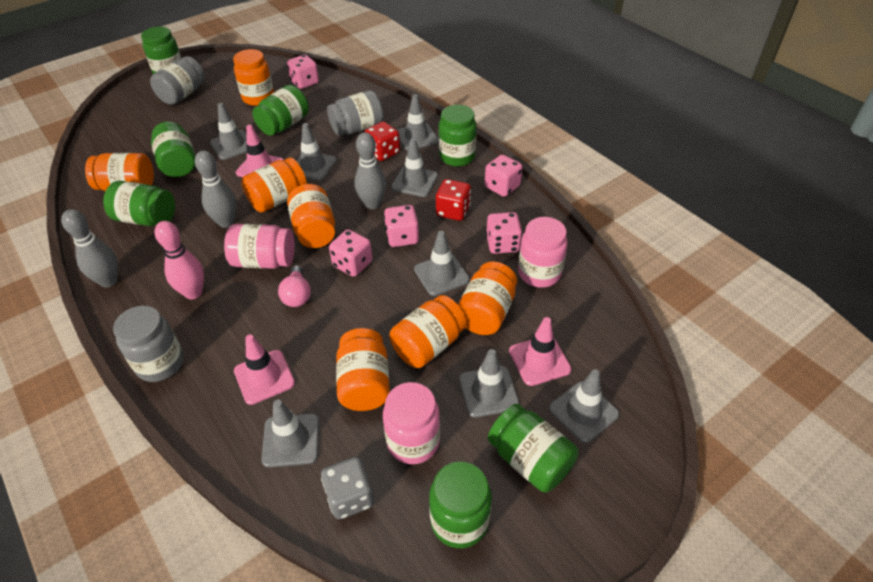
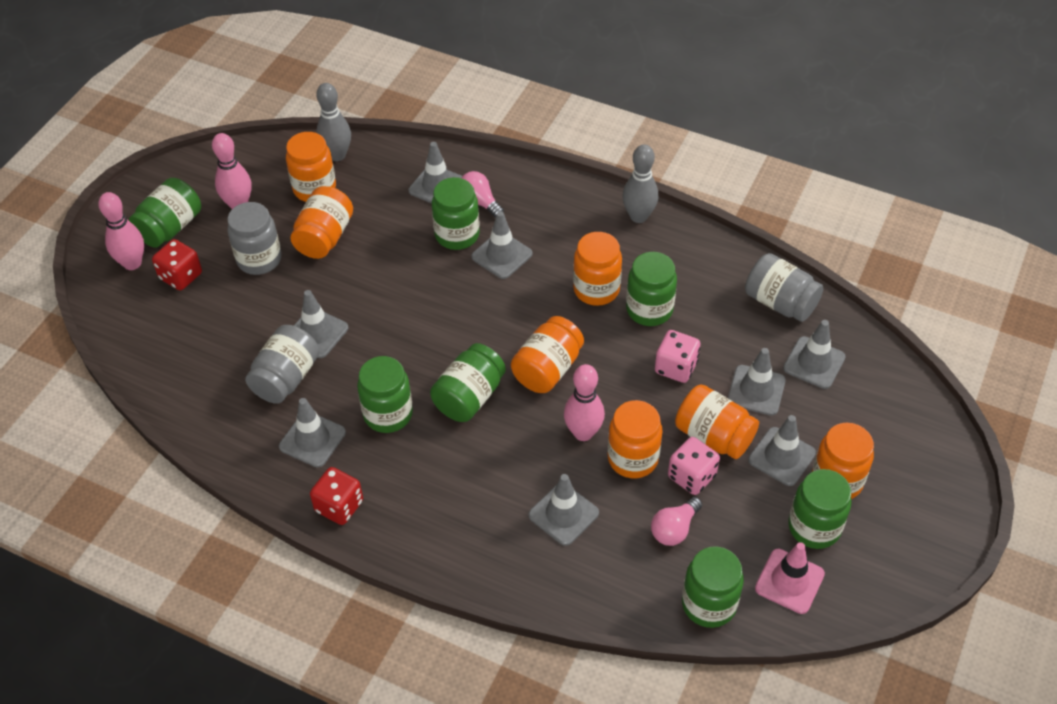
grey bowling pin: 3 -> 2
grey dice: 1 -> 0
pink bowling pin: 1 -> 3
pink dice: 5 -> 2
pink jar: 3 -> 0
pink light bulb: 1 -> 2
pink traffic cone: 3 -> 1

